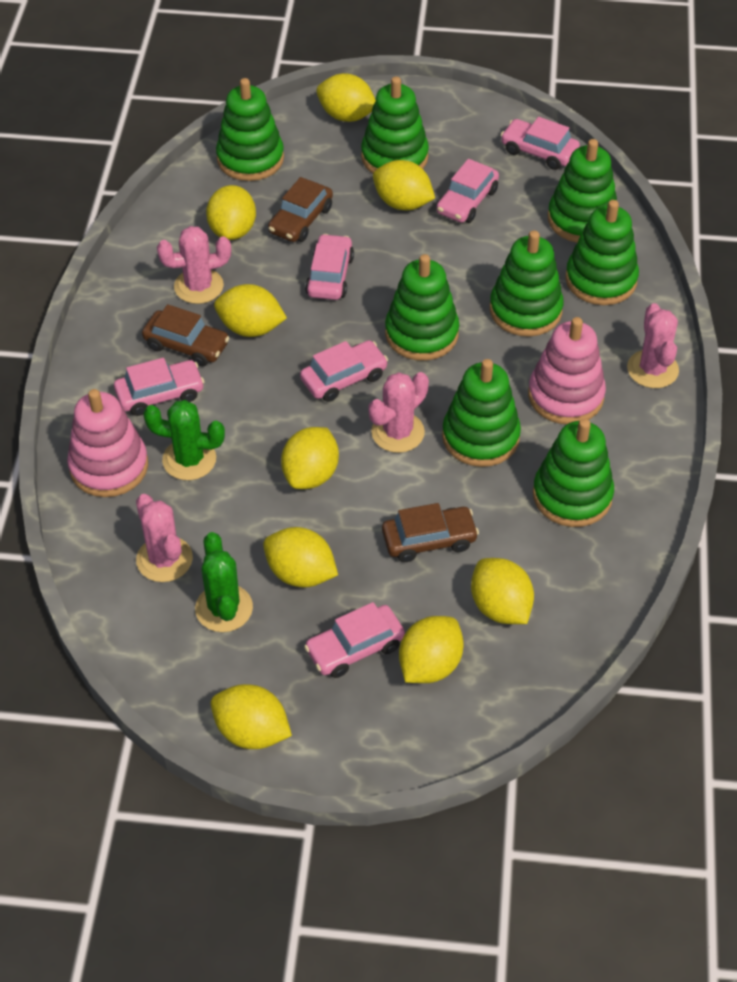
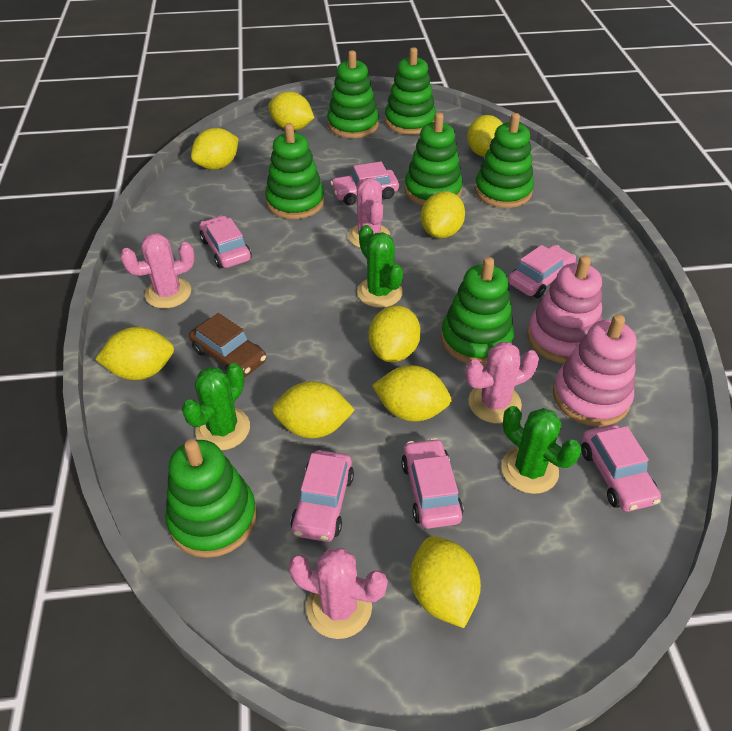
brown car: 3 -> 1
green cactus: 2 -> 3
green stacking toy: 8 -> 7

